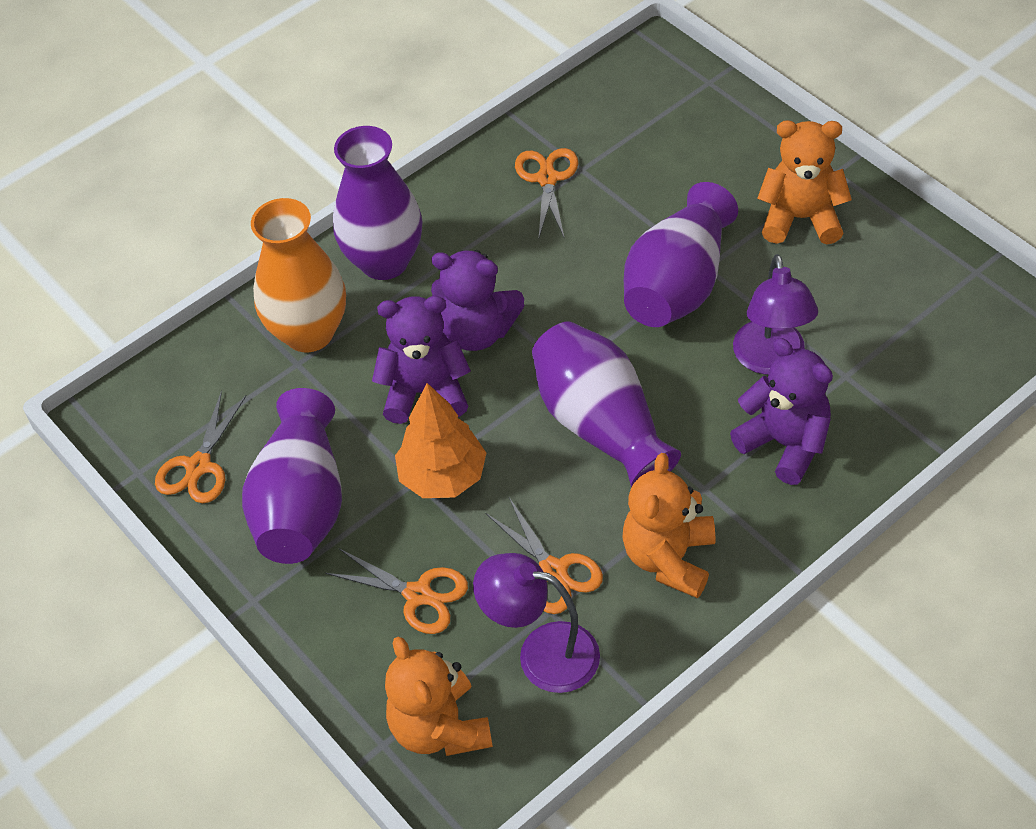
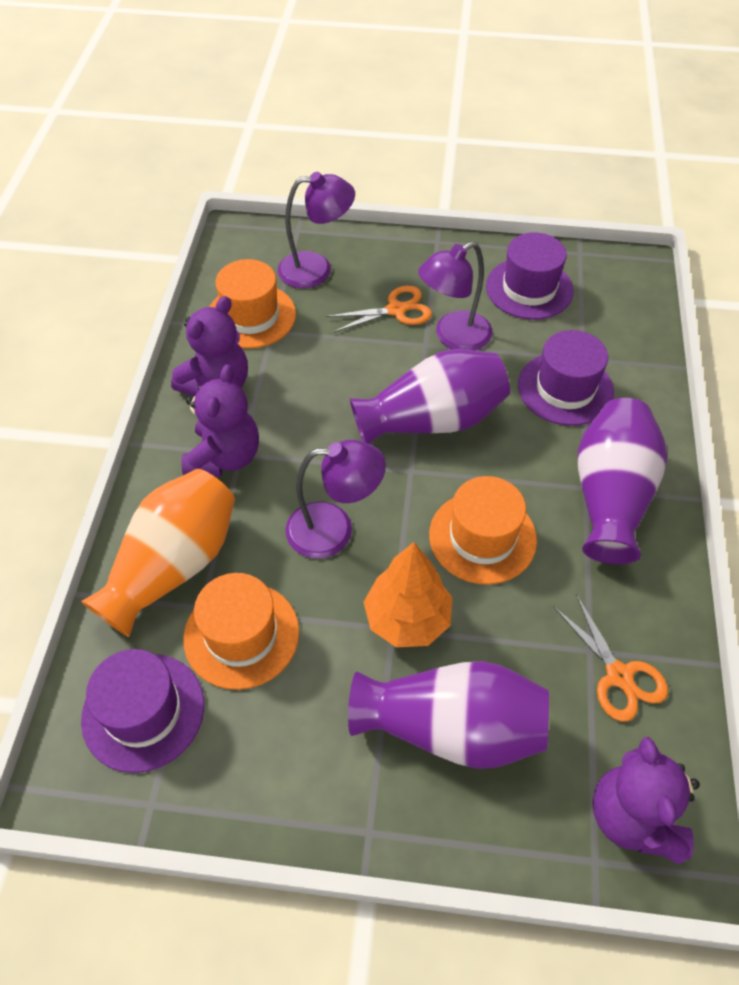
orange hat: 0 -> 3
orange scissors: 4 -> 2
orange teddy bear: 3 -> 0
purple hat: 0 -> 3
purple lamp: 2 -> 3
purple vase: 4 -> 3

